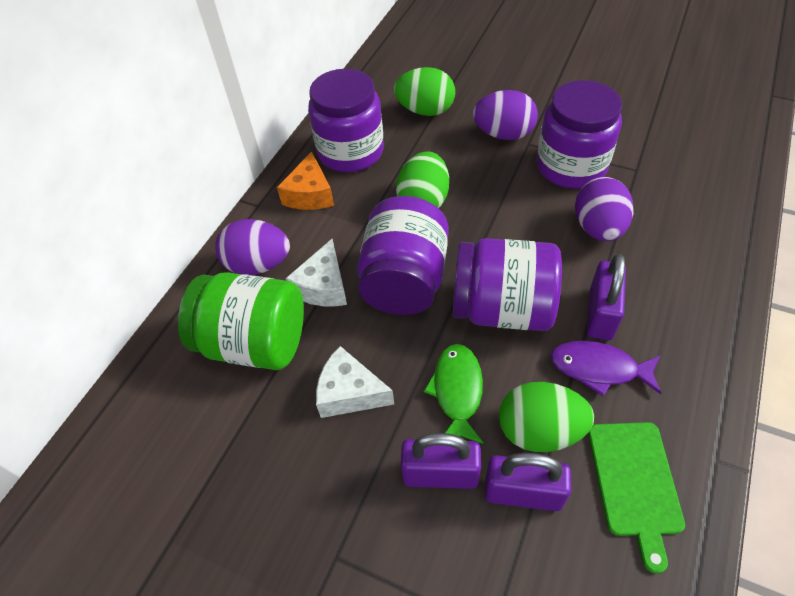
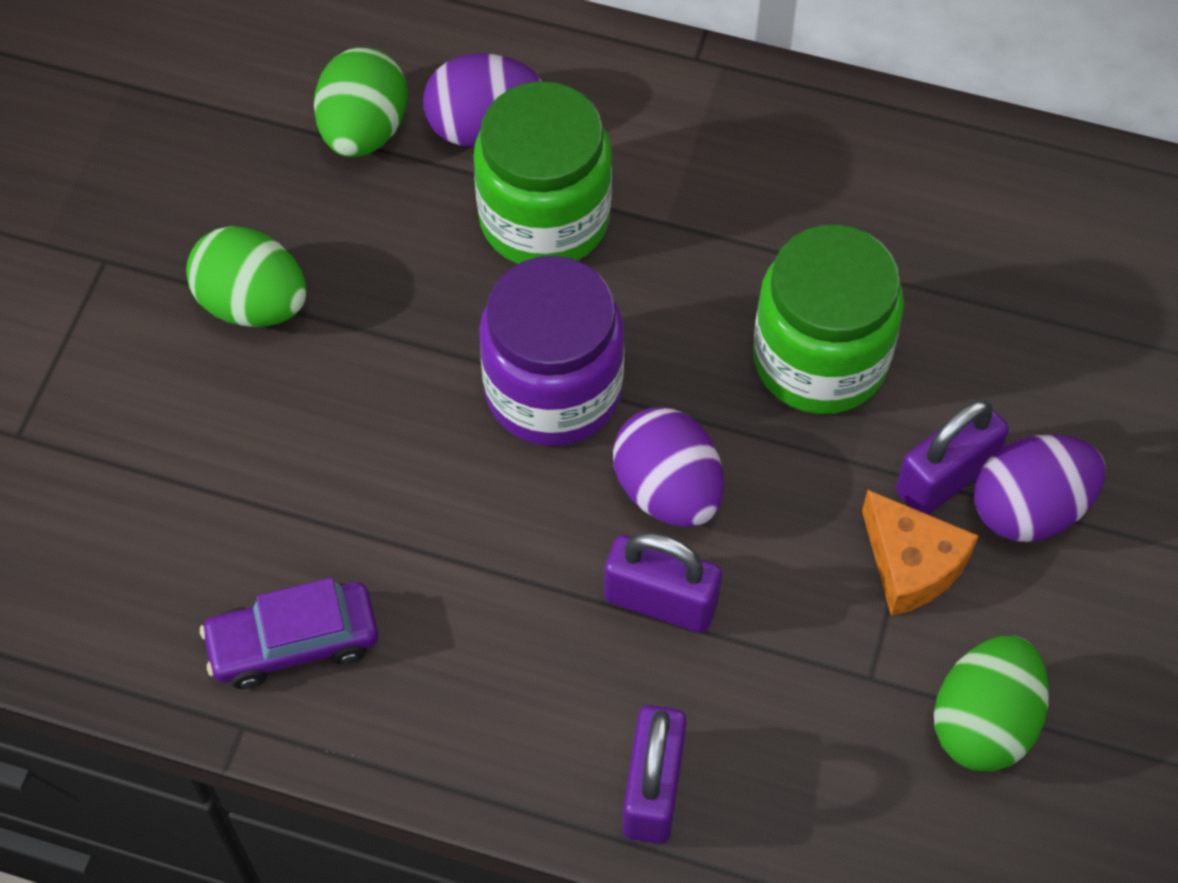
green cutting board: 1 -> 0
green fish: 1 -> 0
green jar: 1 -> 2
purple car: 0 -> 1
purple fish: 1 -> 0
purple jar: 4 -> 1
white cheese: 2 -> 0

